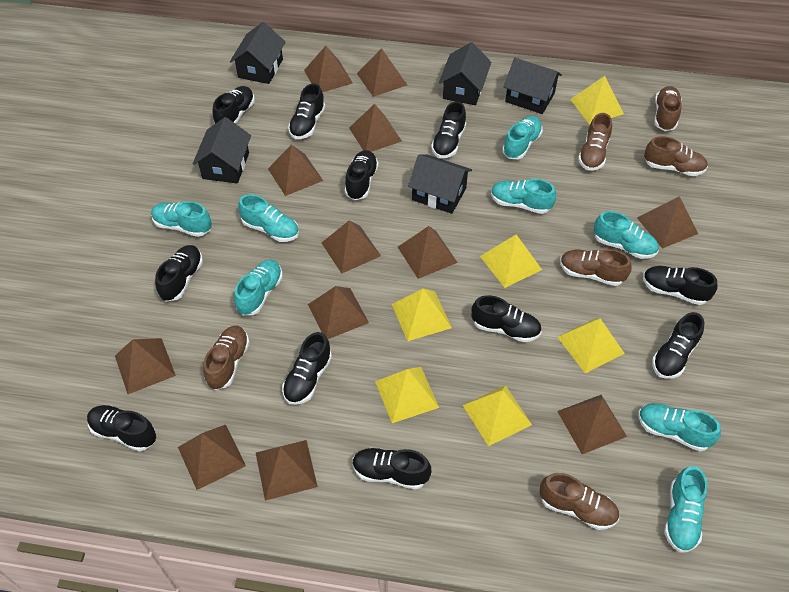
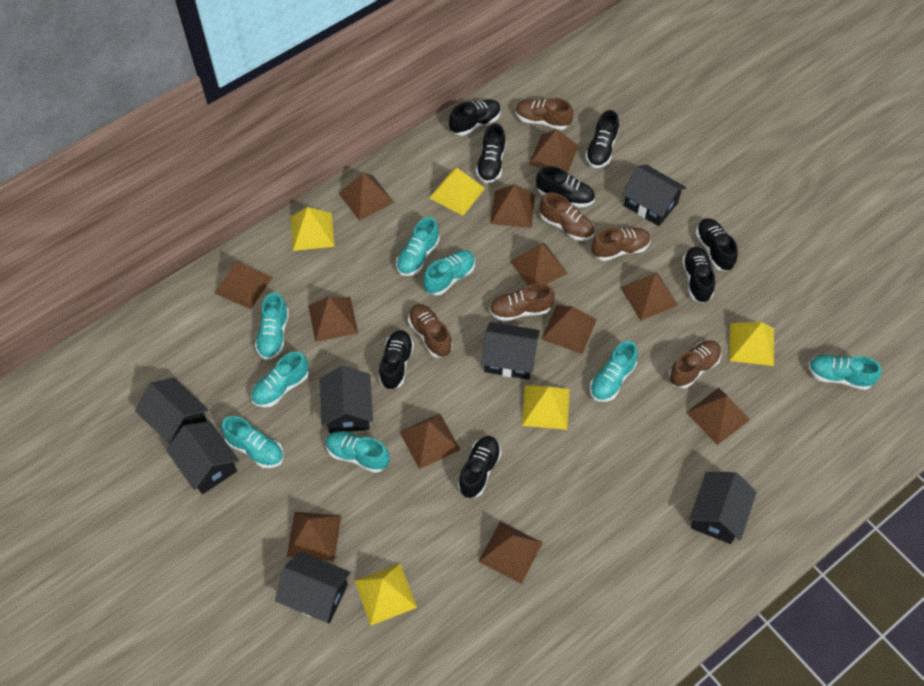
black house: 5 -> 7
black shoe: 11 -> 8
yellow pyramid: 6 -> 5

